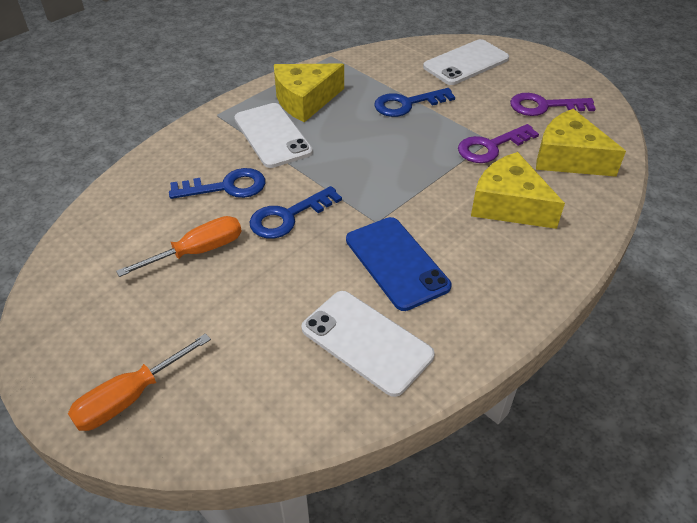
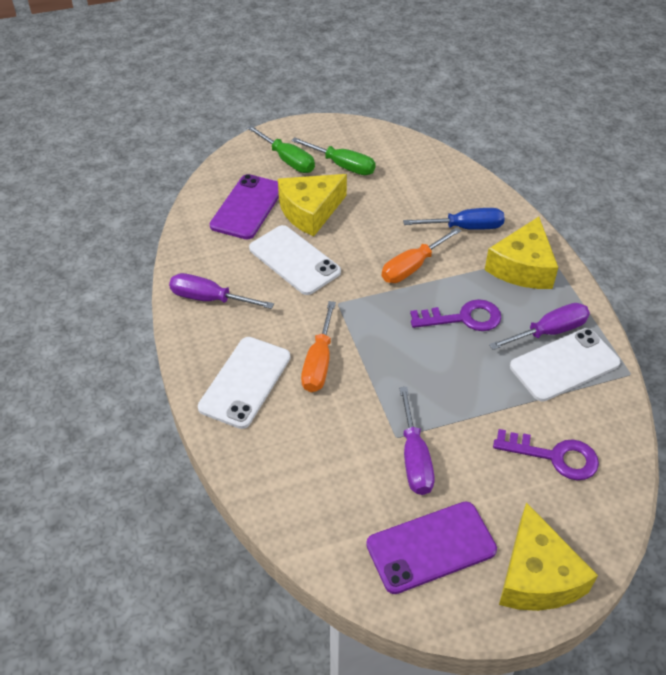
blue key: 3 -> 0
blue phone: 1 -> 0
blue screwdriver: 0 -> 1
green screwdriver: 0 -> 2
purple phone: 0 -> 2
purple screwdriver: 0 -> 3

